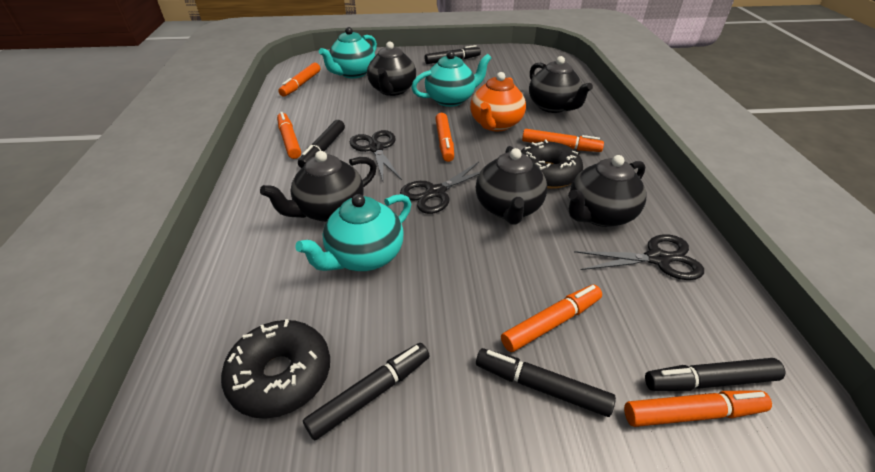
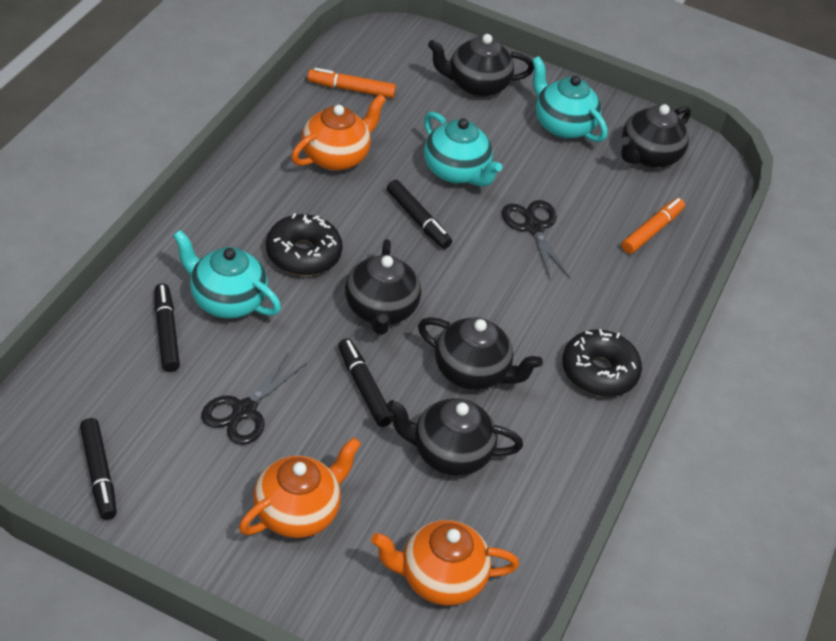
black marker: 5 -> 4
black scissors: 3 -> 2
orange marker: 6 -> 2
orange teapot: 1 -> 3

